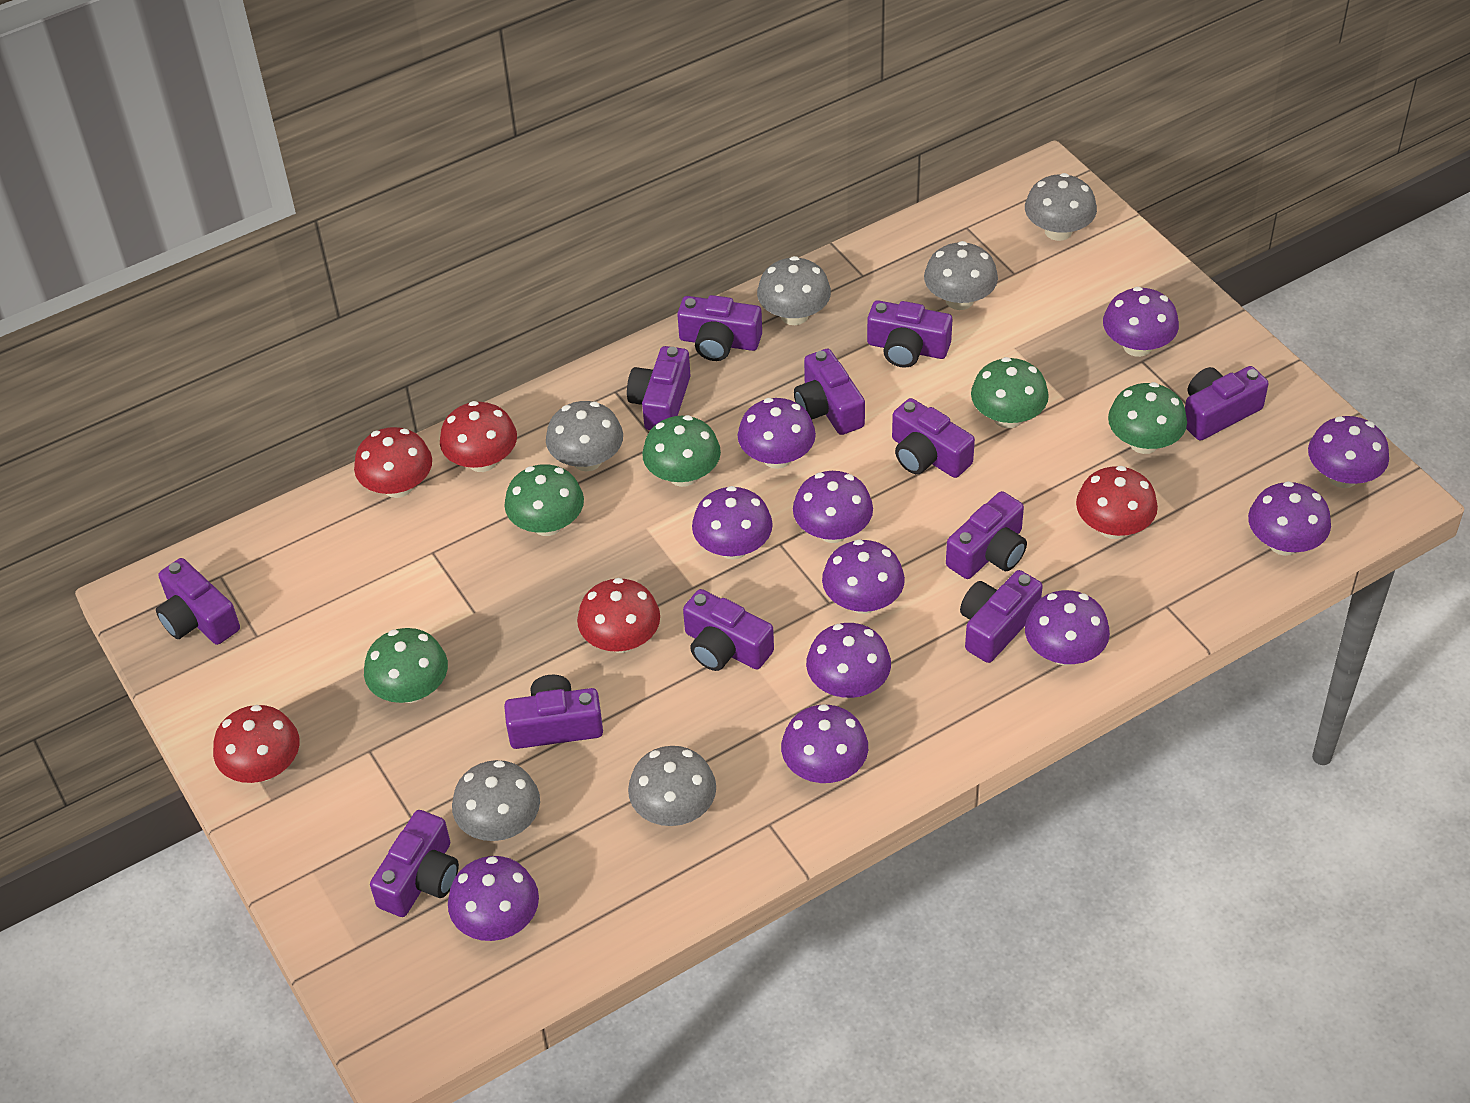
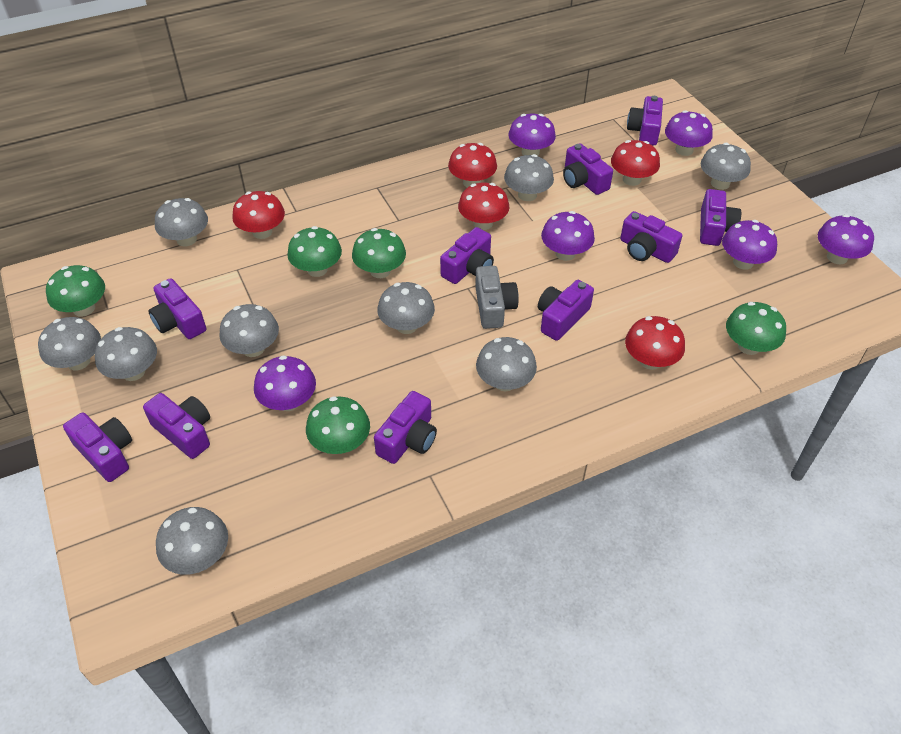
grey camera: 0 -> 1
grey mushroom: 6 -> 9
purple camera: 12 -> 10
purple mushroom: 11 -> 6

